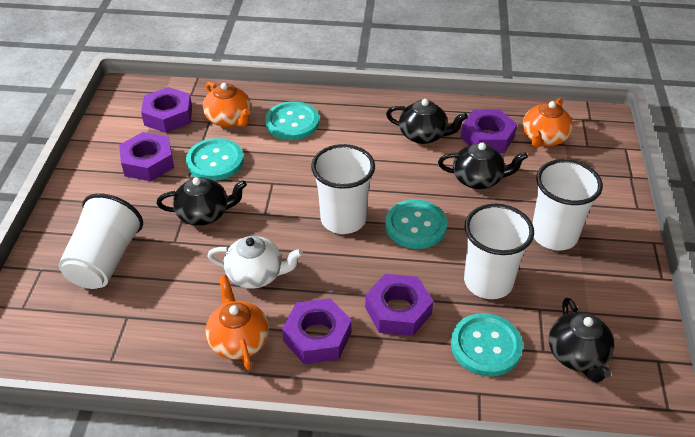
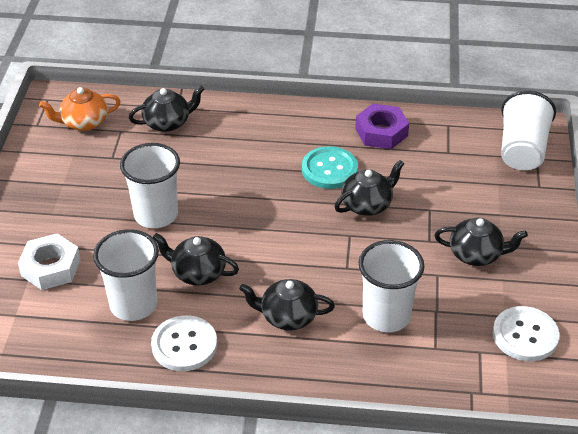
black teapot: 4 -> 5
orange teapot: 3 -> 1
purple nut: 5 -> 1
turquoise button: 4 -> 1
white button: 0 -> 2
white nut: 0 -> 1
white teapot: 1 -> 0

